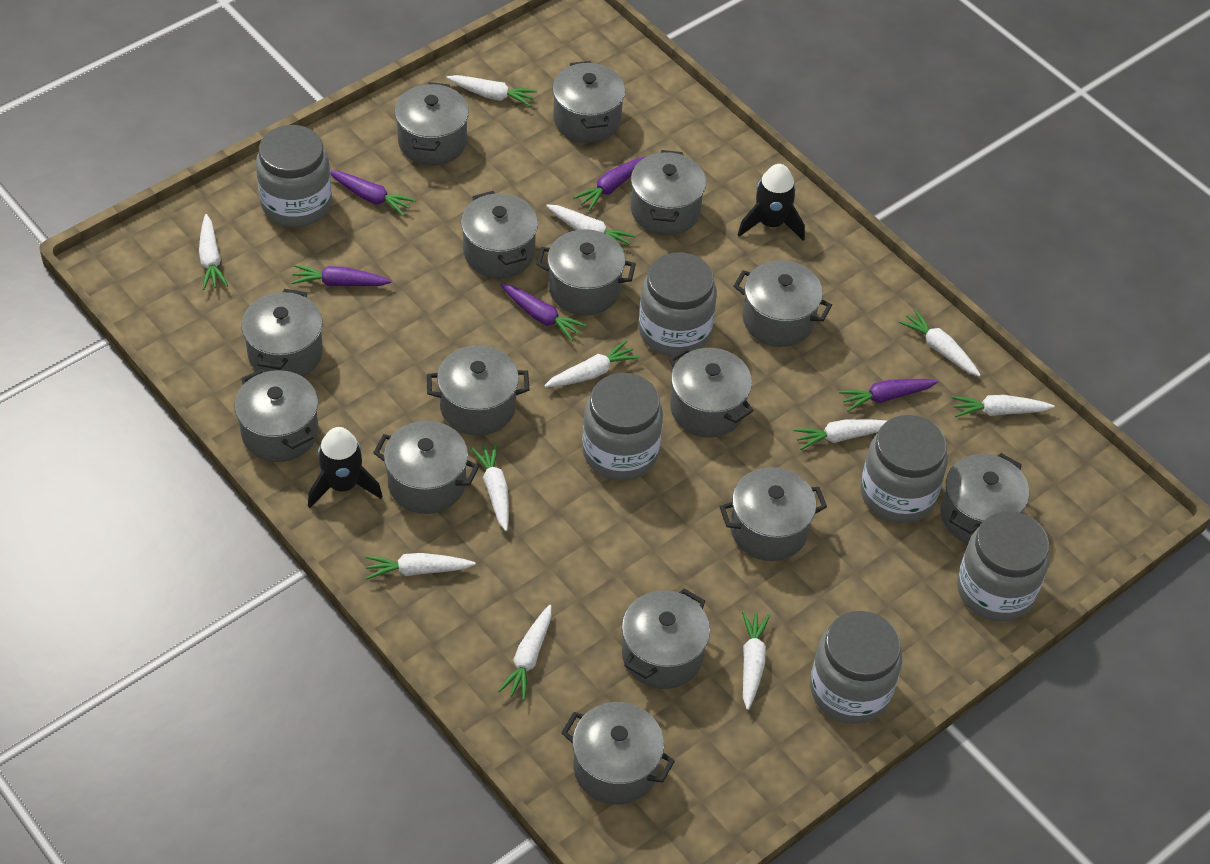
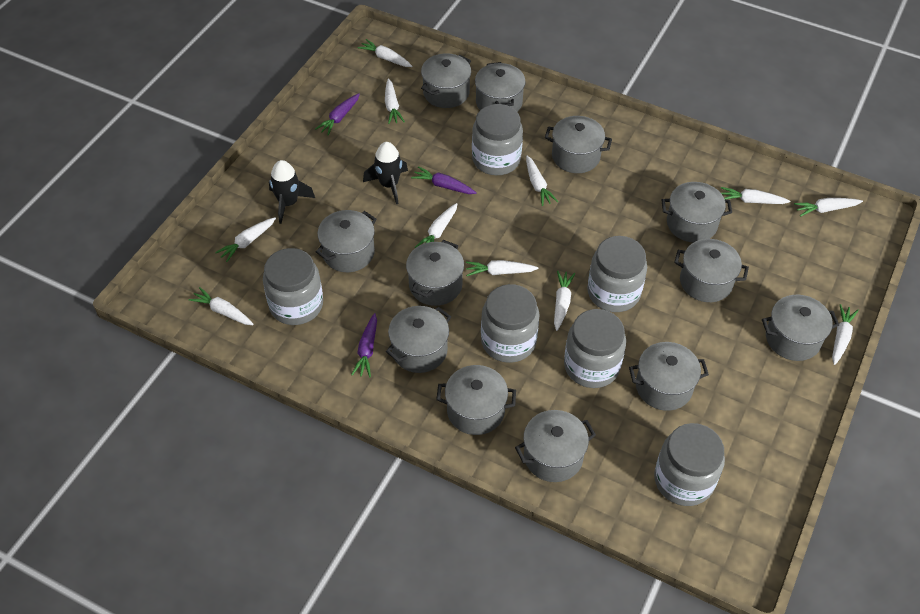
grey pot: 15 -> 12
purple carrot: 5 -> 3

